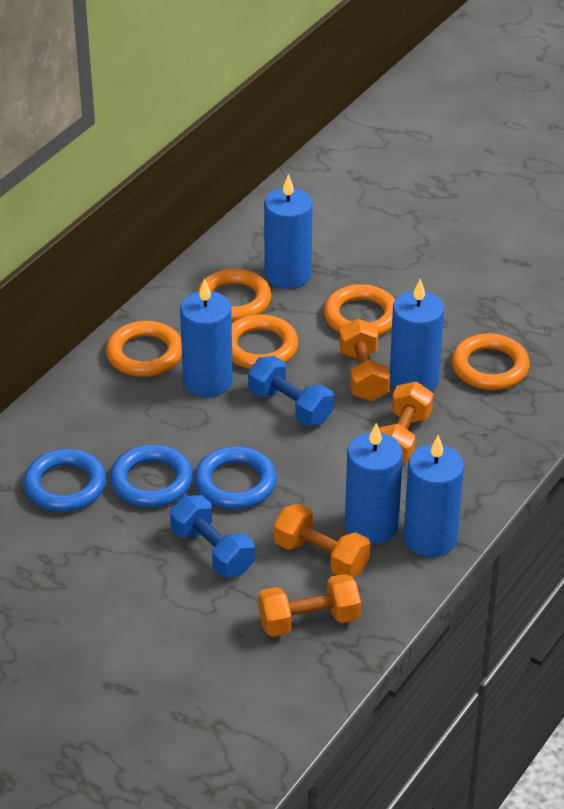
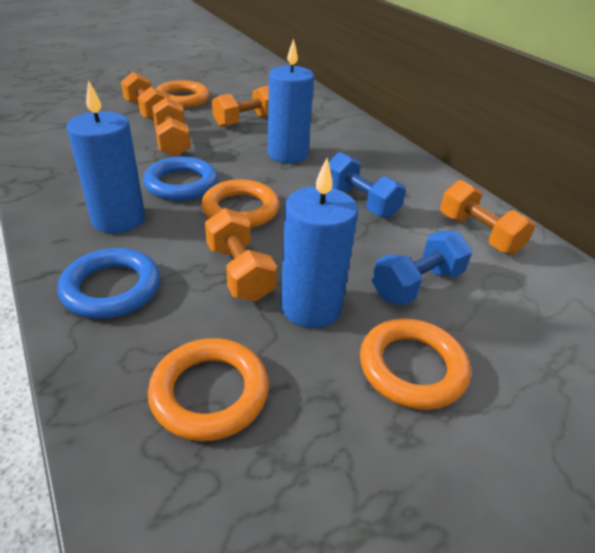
blue candle: 5 -> 3
blue ring: 3 -> 2
orange dumbbell: 4 -> 5
orange ring: 5 -> 4

